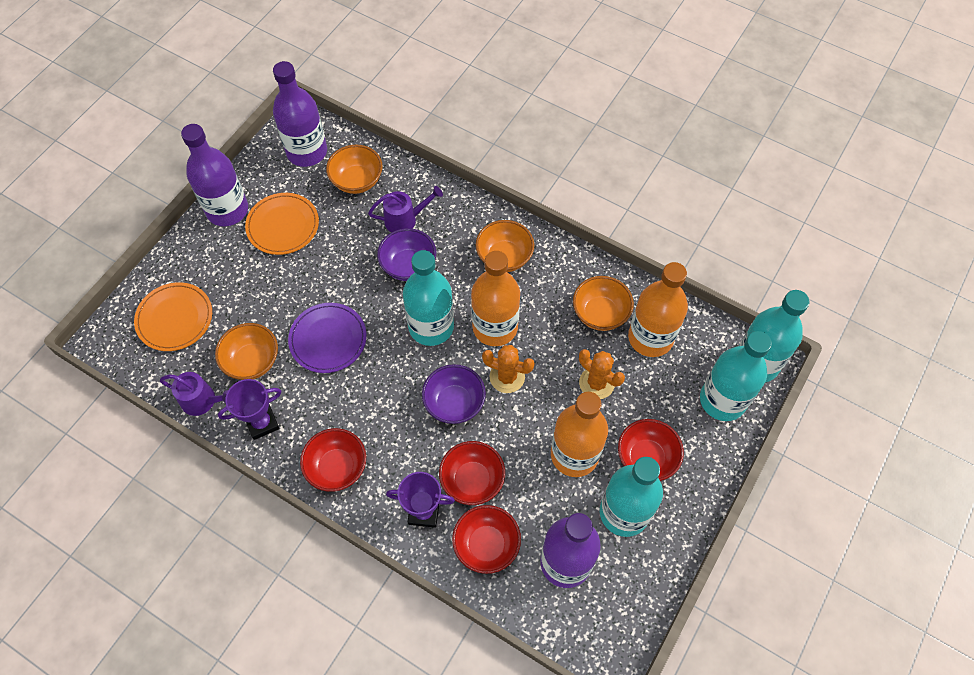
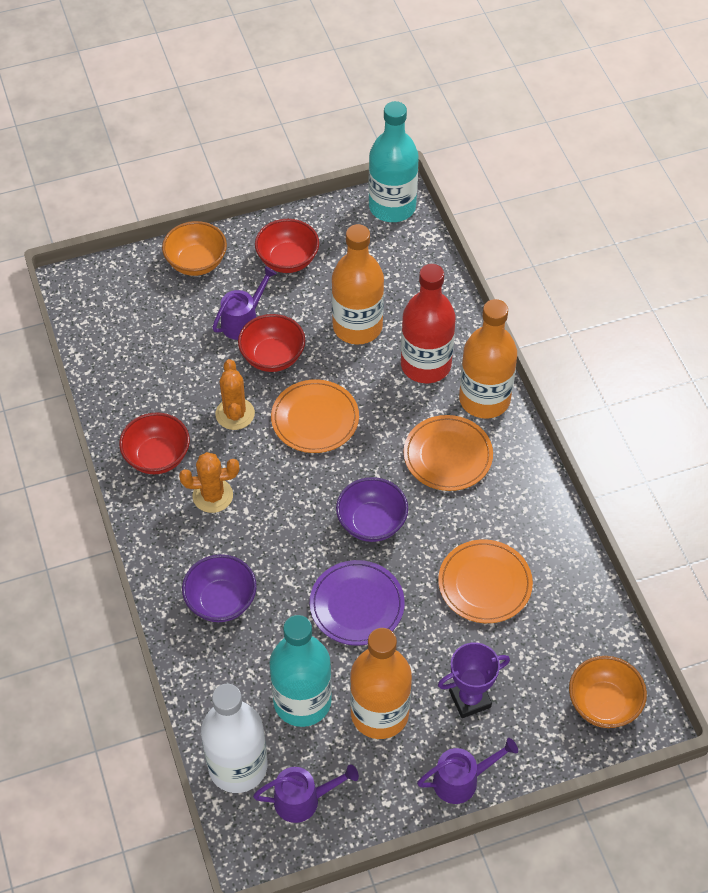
orange bowl: 4 -> 2
orange plate: 2 -> 3
purple bottle: 3 -> 0
purple trophy: 2 -> 1
purple watering can: 2 -> 3
red bottle: 0 -> 1
red bowl: 4 -> 3
turquoise bottle: 4 -> 2
white bottle: 0 -> 1

